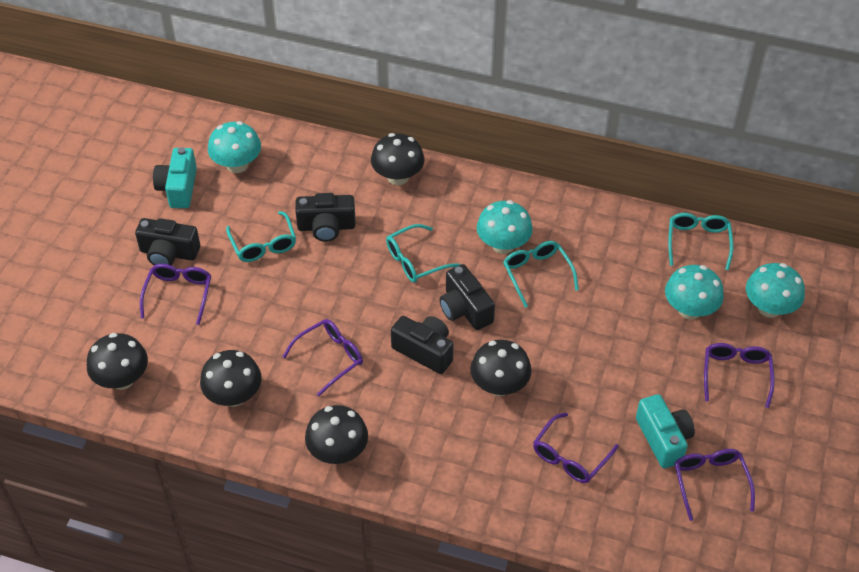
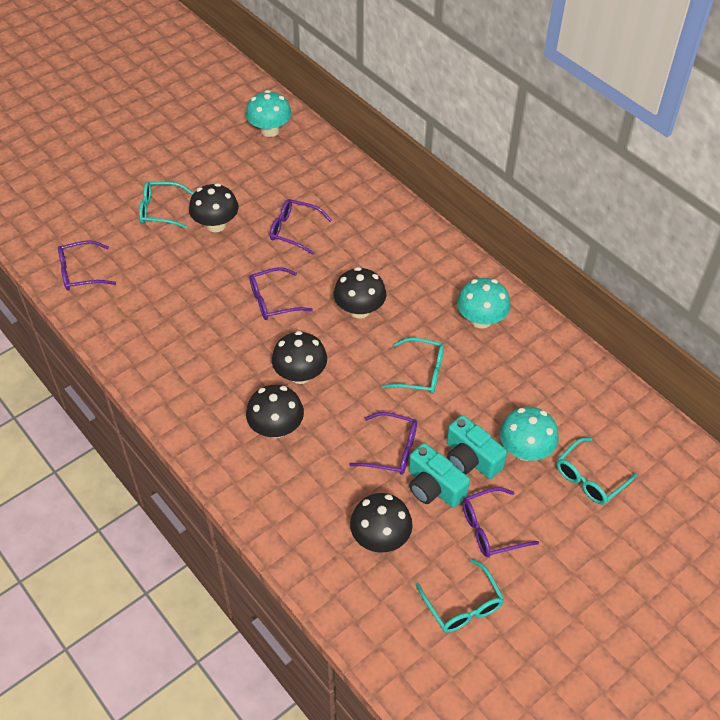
black camera: 4 -> 0
turquoise mushroom: 4 -> 3

